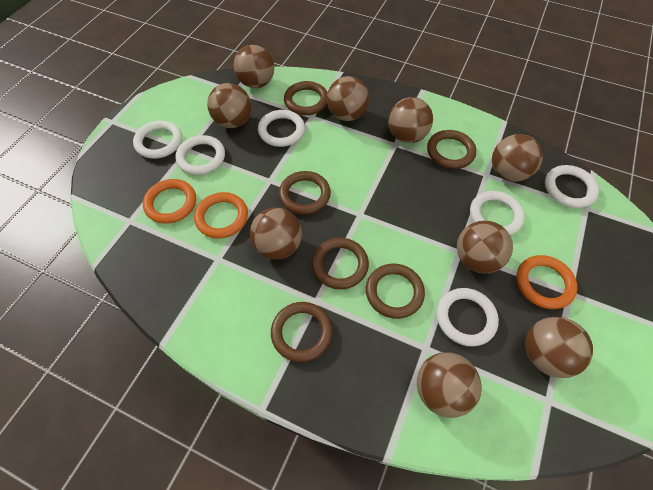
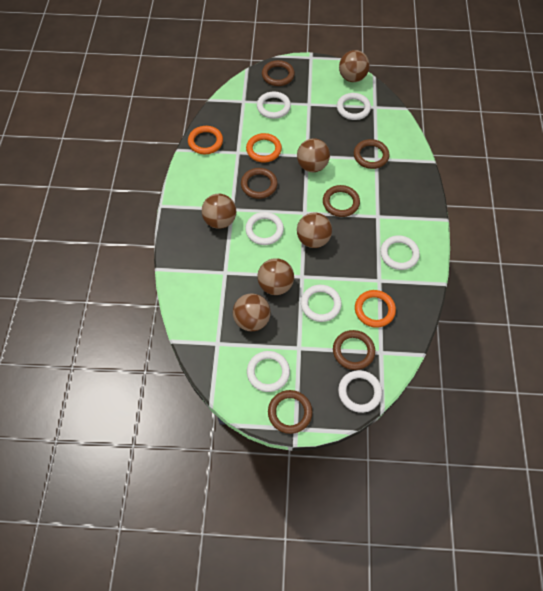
brown ball: 9 -> 6
white ring: 6 -> 7

